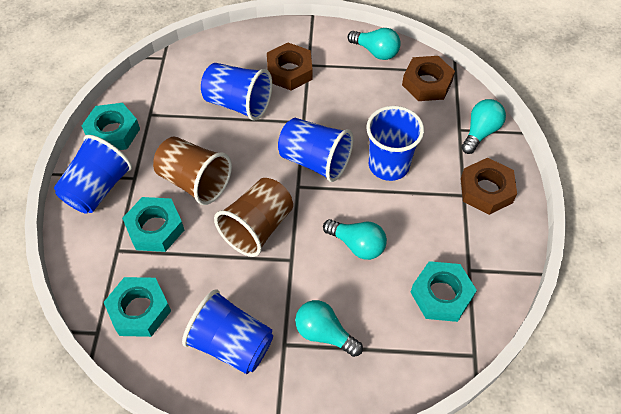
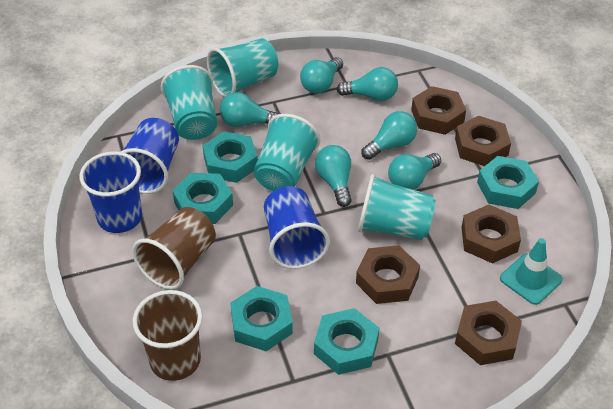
blue cup: 5 -> 3
brown nut: 3 -> 5
turquoise cup: 0 -> 4
turquoise light bulb: 4 -> 6
turquoise nut: 4 -> 5
turquoise traffic cone: 0 -> 1

